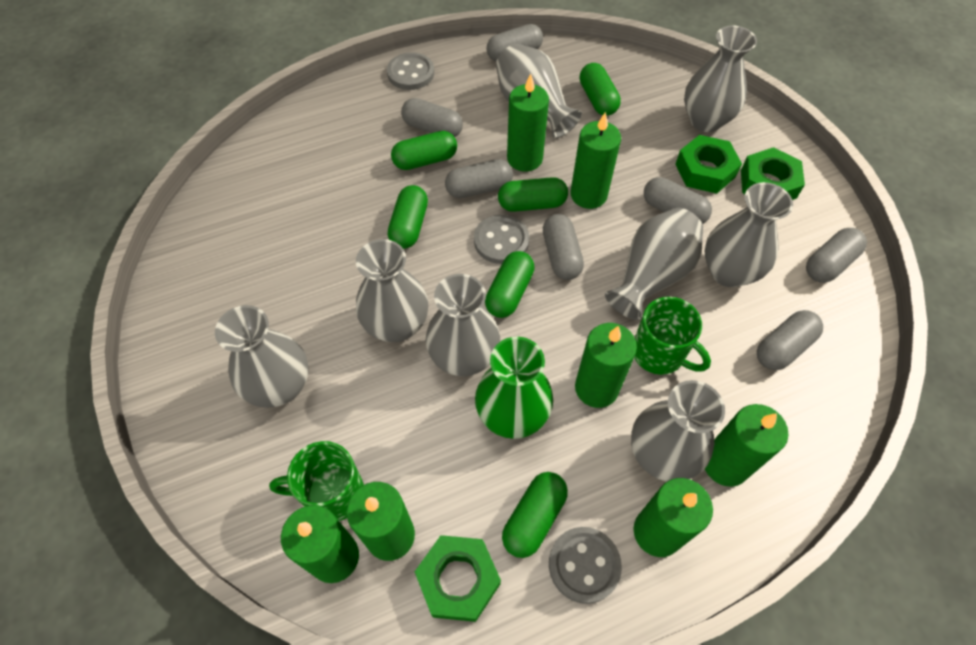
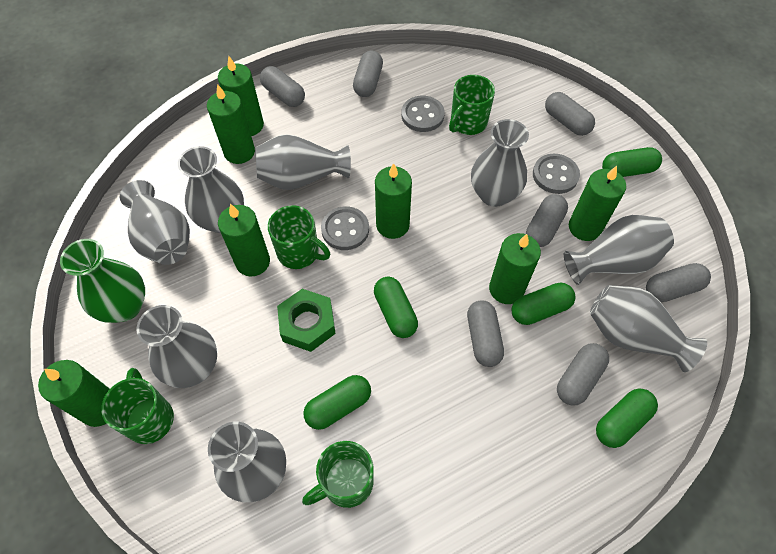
green capsule: 6 -> 5
green mug: 2 -> 4
green nut: 3 -> 1

